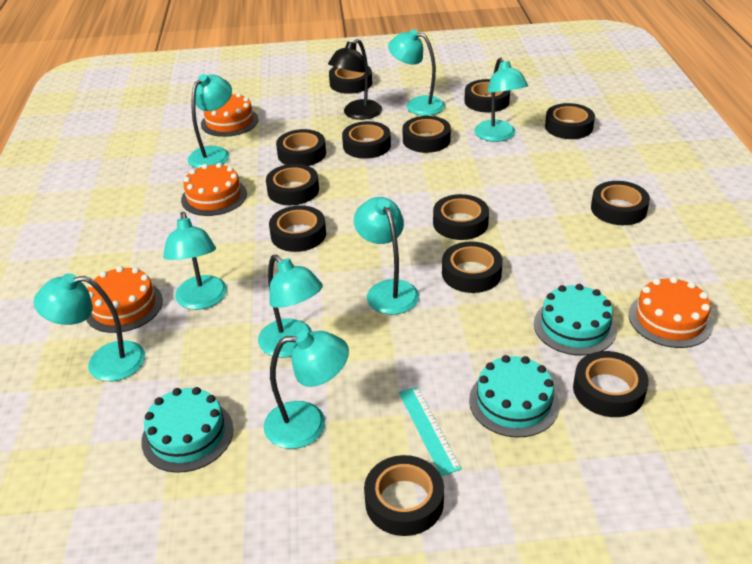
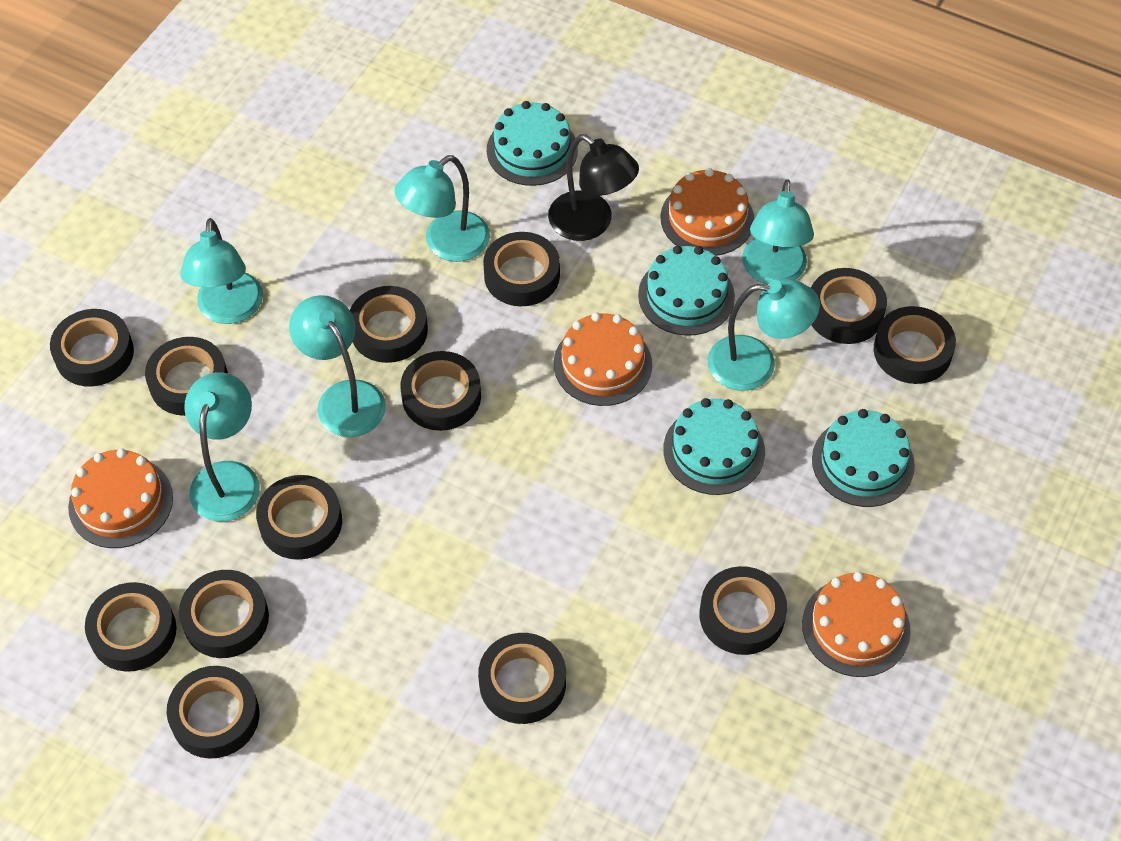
turquoise cake: 3 -> 4
turquoise lamp: 8 -> 6
turquoise ruler: 1 -> 0

